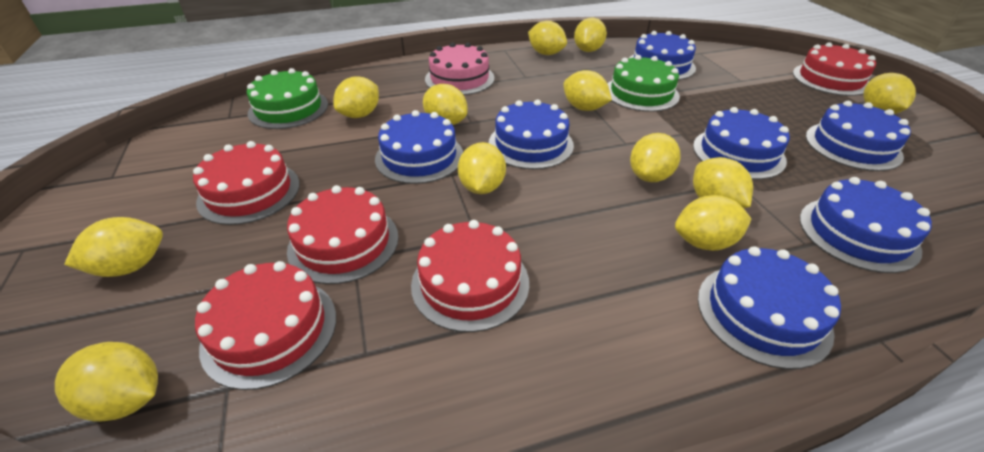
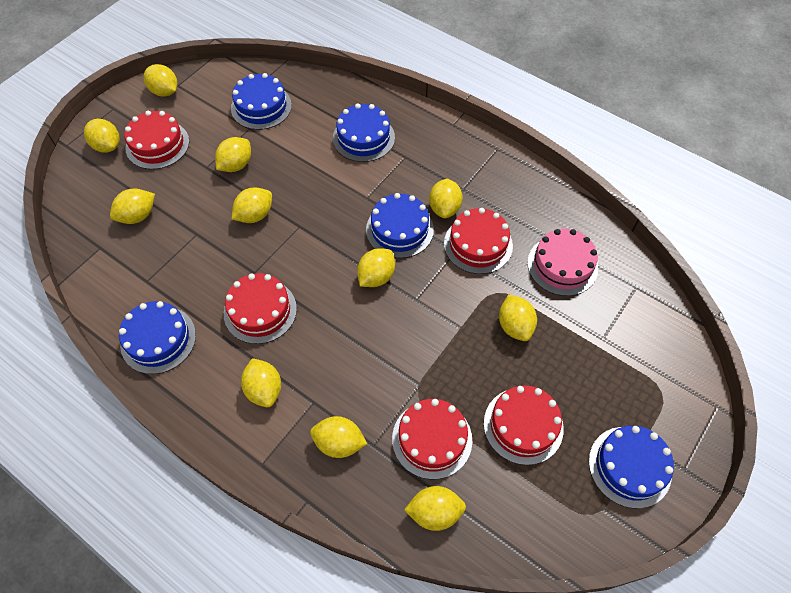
blue cake: 7 -> 5
green cake: 2 -> 0
yellow lemon: 12 -> 11

